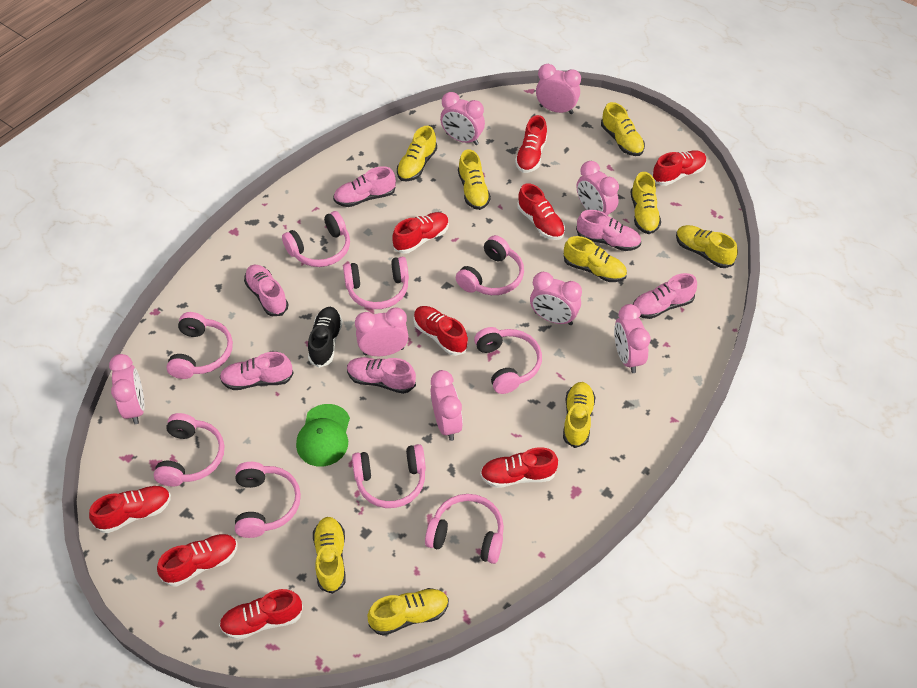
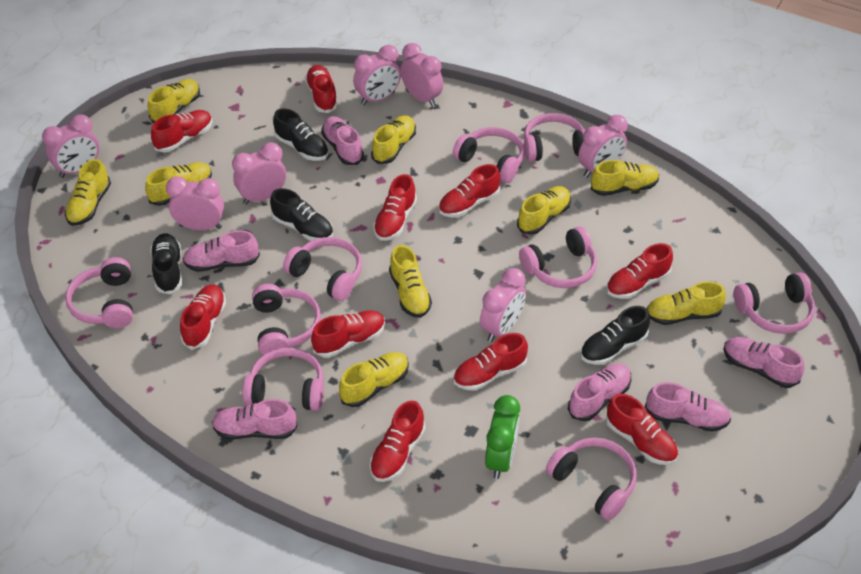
black shoe: 1 -> 4
green cap: 1 -> 0
green clock: 0 -> 1
pink clock: 8 -> 7
red shoe: 9 -> 10

